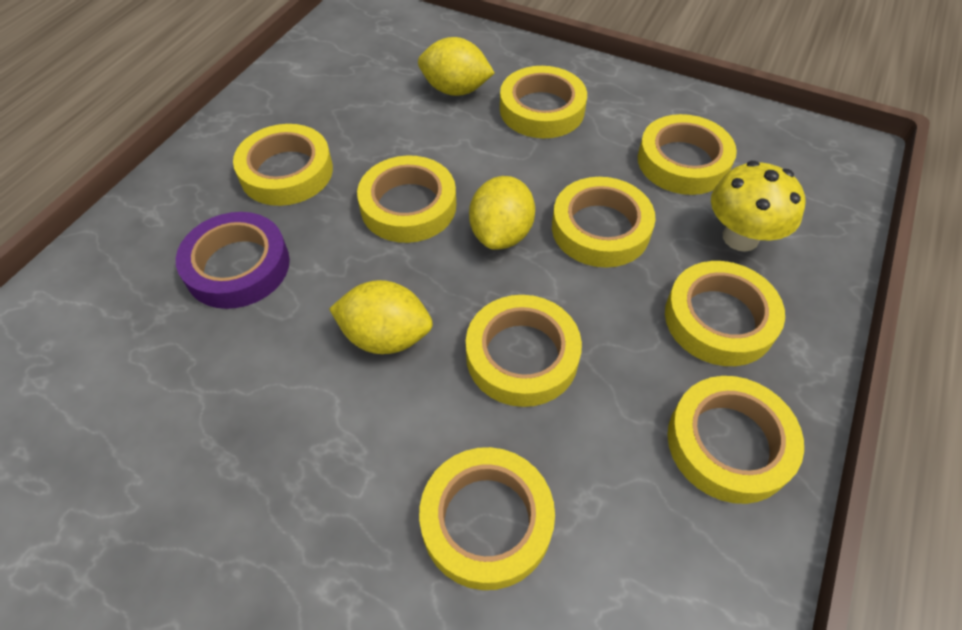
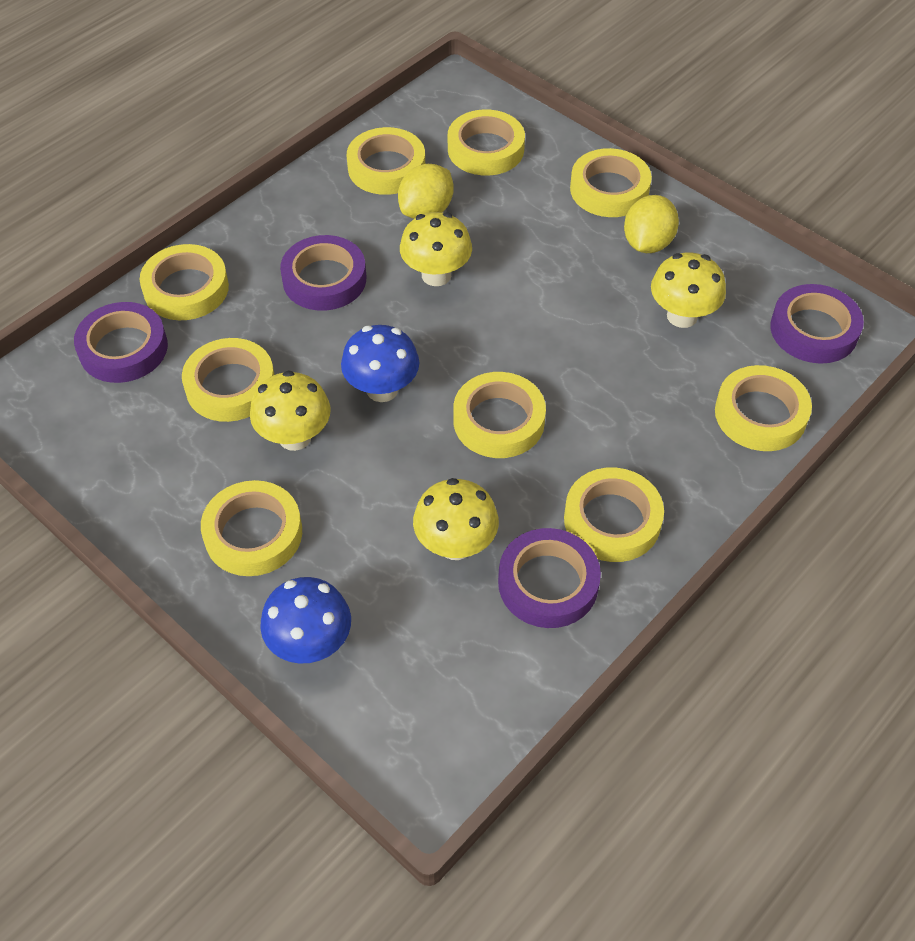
blue mushroom: 0 -> 2
purple tape: 1 -> 4
yellow lemon: 3 -> 2
yellow mushroom: 1 -> 4

